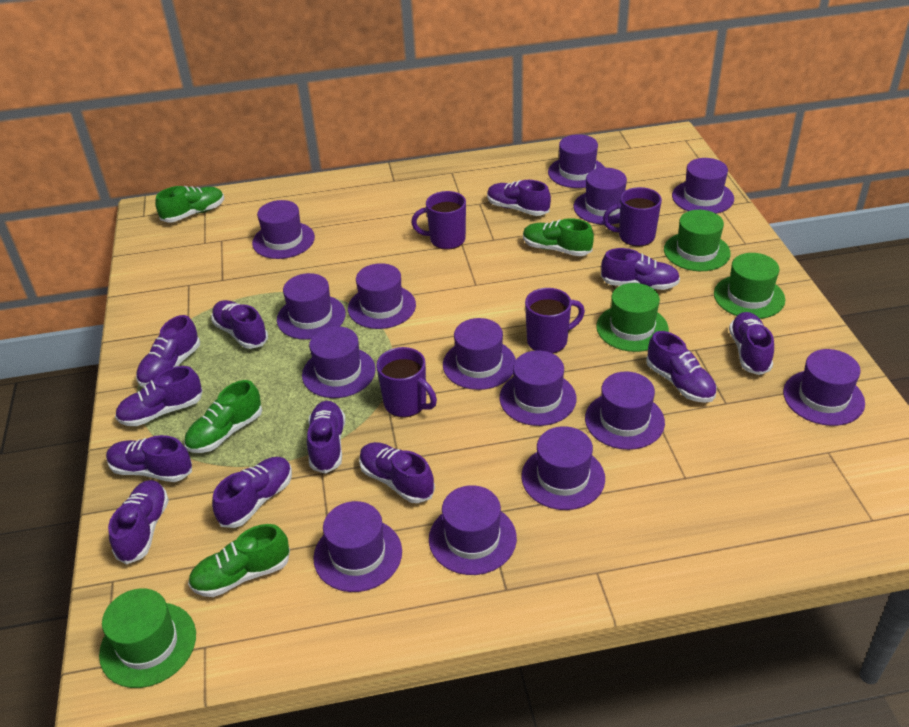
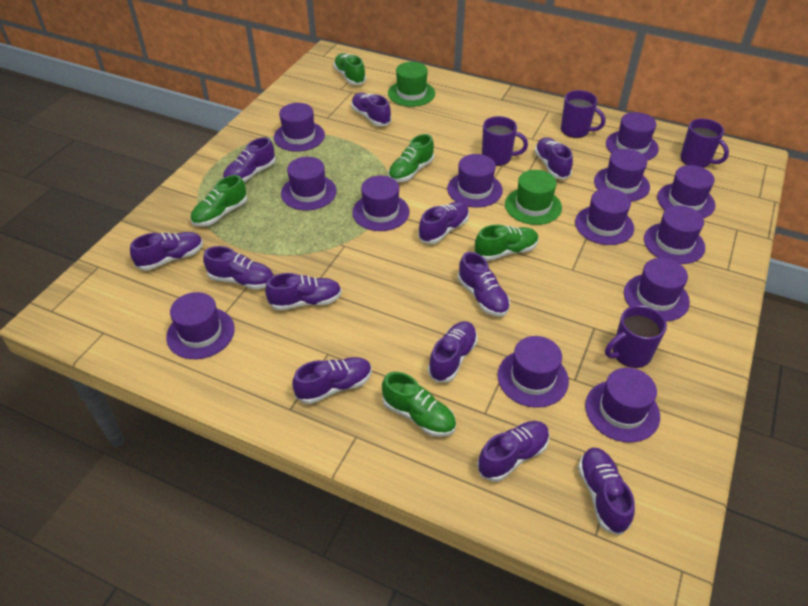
green hat: 4 -> 2
green shoe: 4 -> 5
purple hat: 14 -> 13

